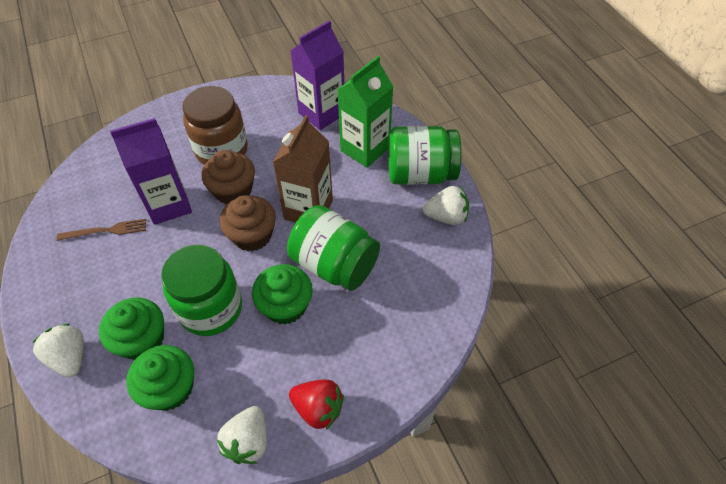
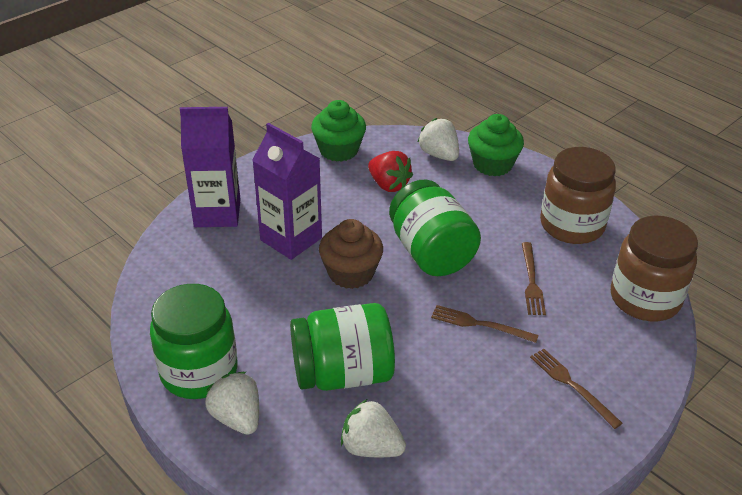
brown carton: 1 -> 0
brown cupcake: 2 -> 1
brown fork: 1 -> 3
brown jar: 1 -> 2
green carton: 1 -> 0
green cupcake: 3 -> 2

